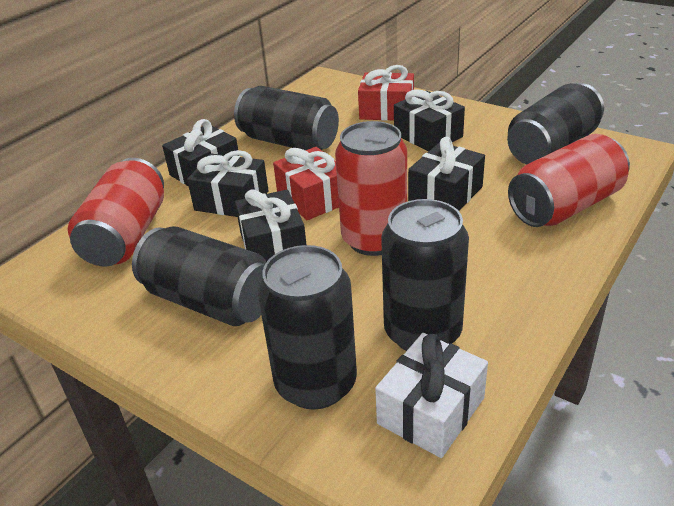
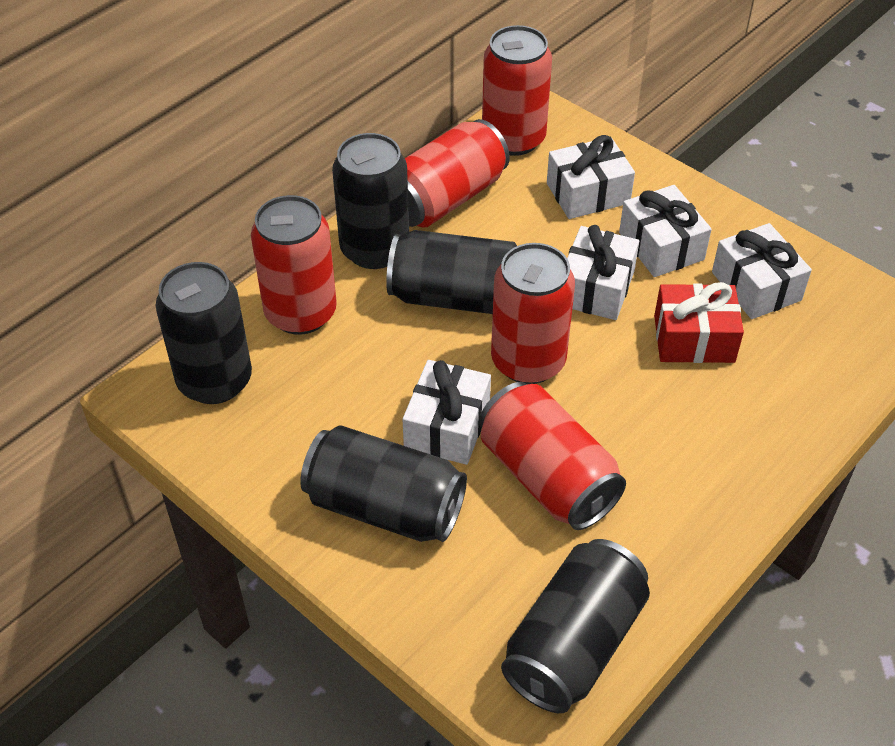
black gift: 5 -> 0
red can: 3 -> 5
red gift: 2 -> 1
white gift: 1 -> 5

